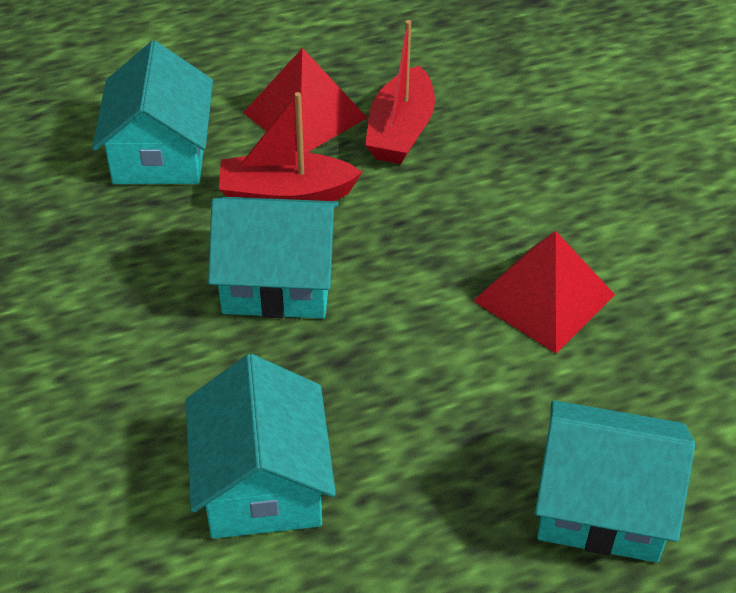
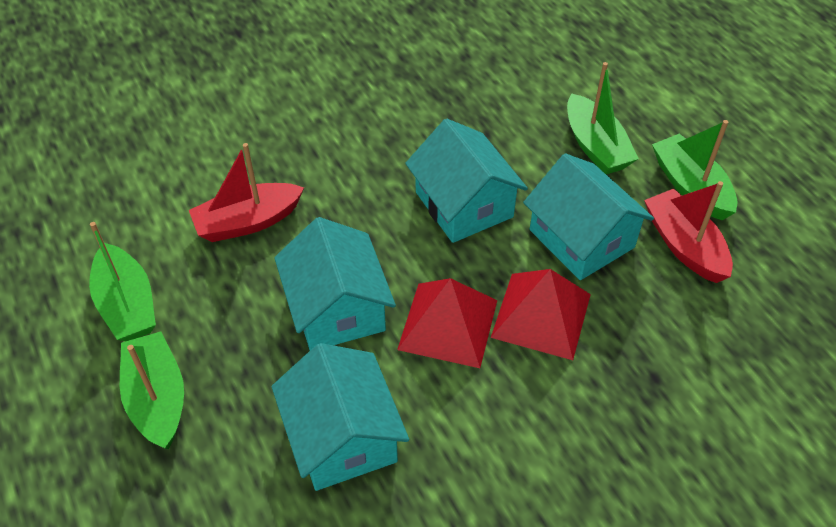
green boat: 0 -> 4

